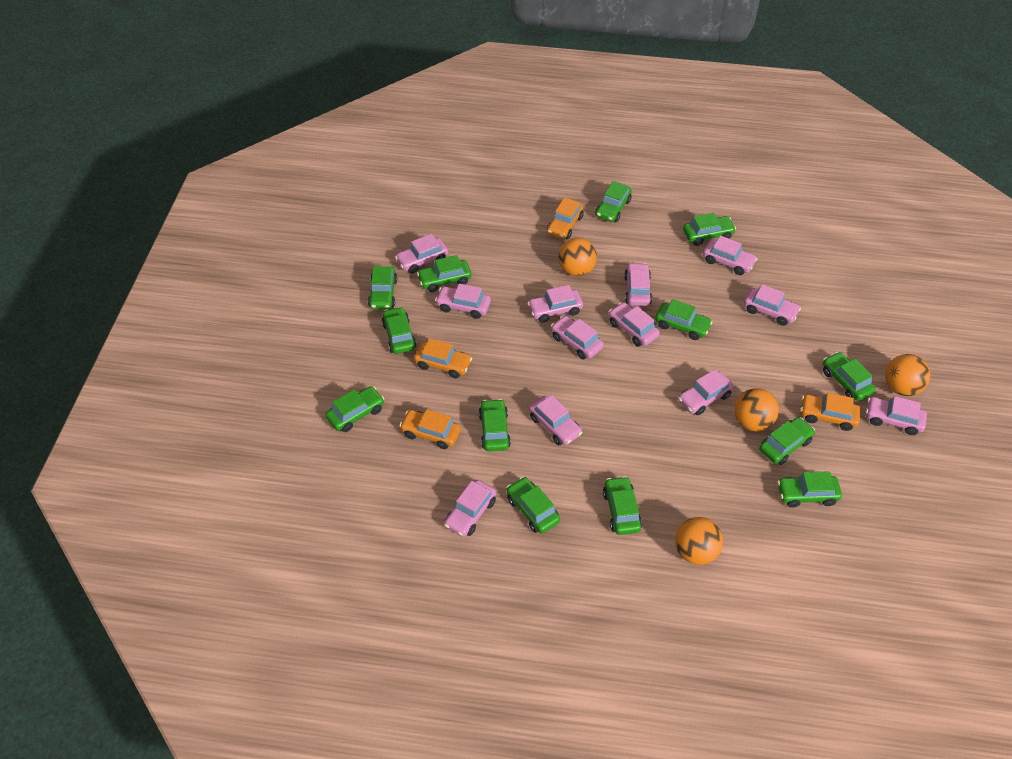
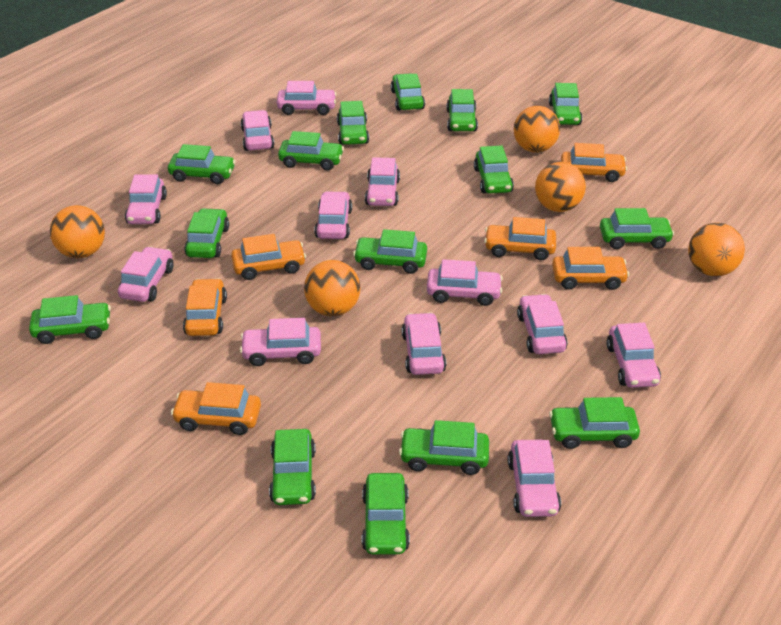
green car: 13 -> 15
orange ball: 4 -> 5
orange car: 4 -> 6

